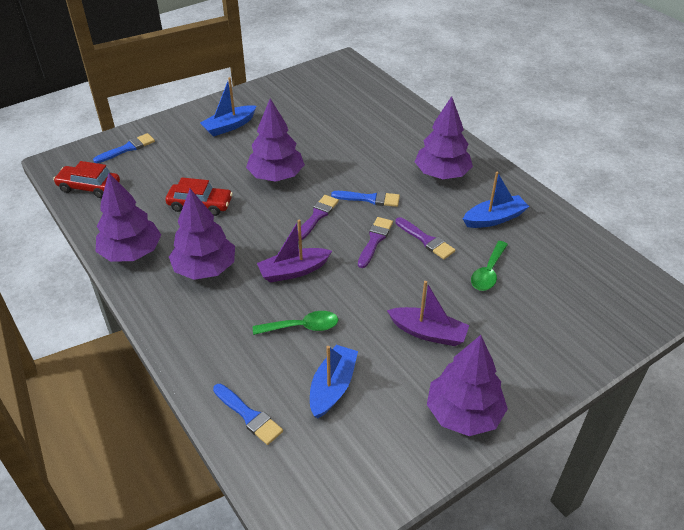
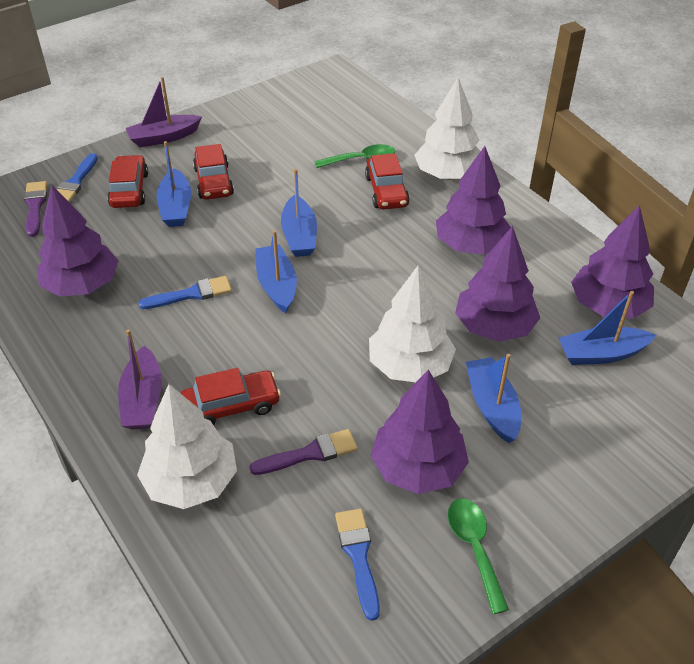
blue boat: 3 -> 5
purple brush: 3 -> 2
red car: 2 -> 4
white tree: 0 -> 3

